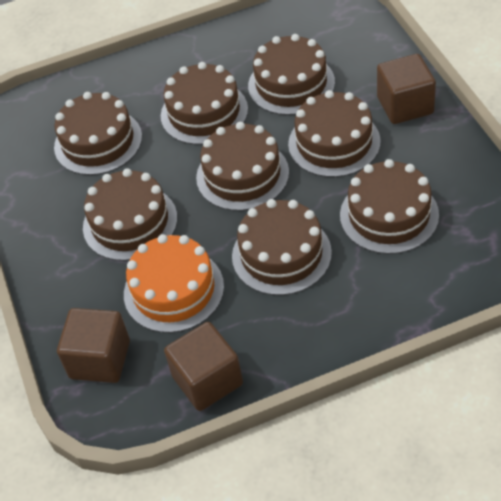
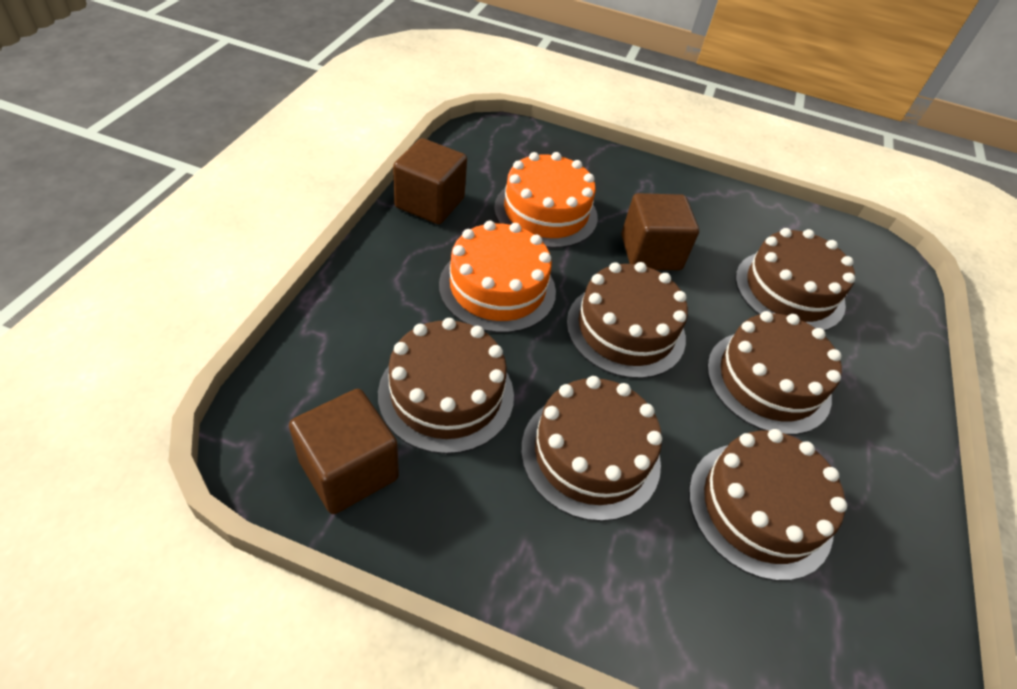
brown cake: 8 -> 6
orange cake: 1 -> 2

